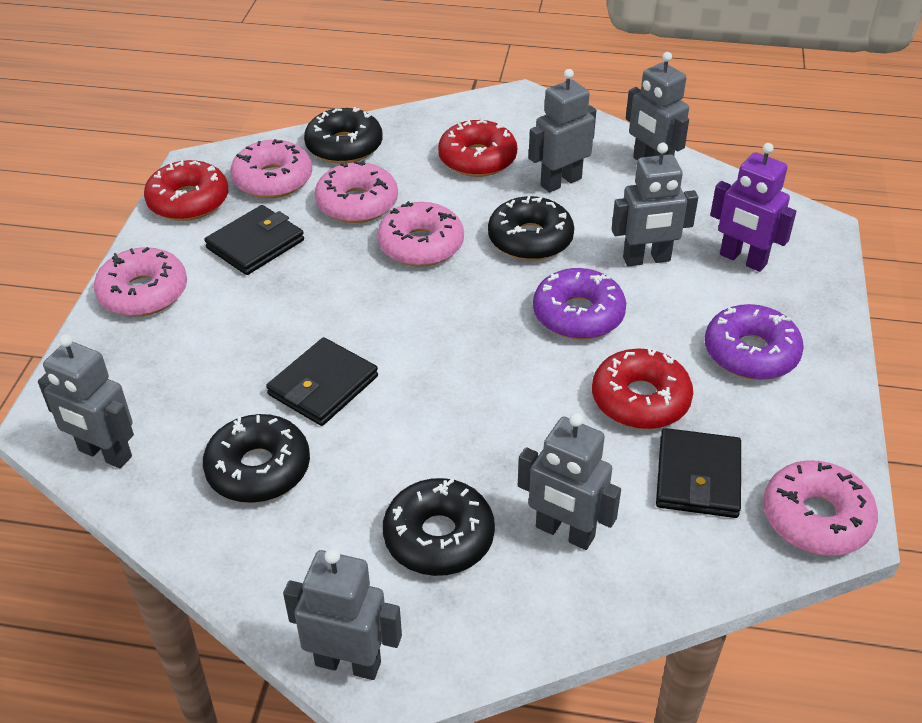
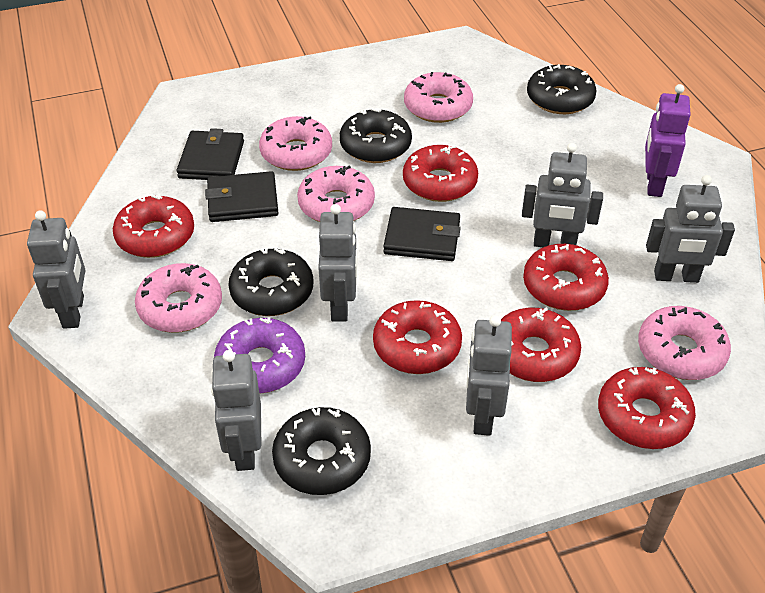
purple donut: 2 -> 1
red donut: 3 -> 6

